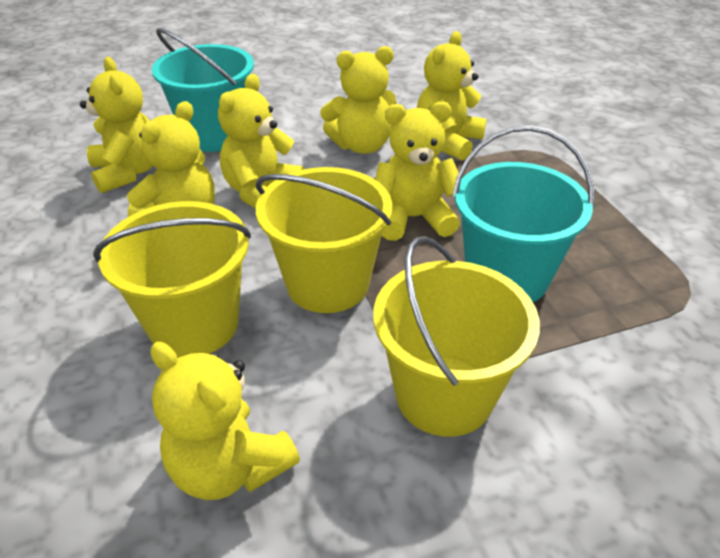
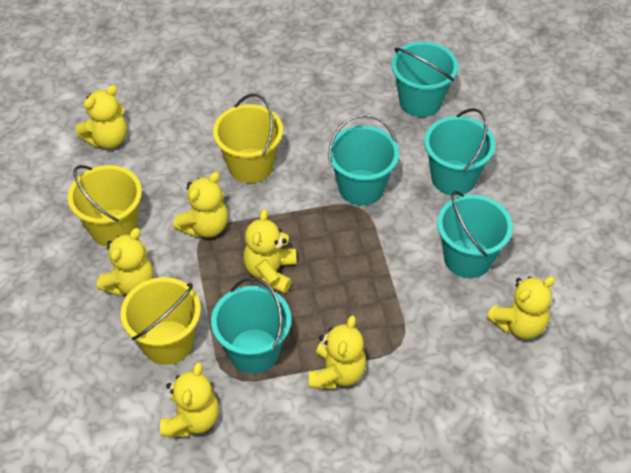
turquoise bucket: 2 -> 5

